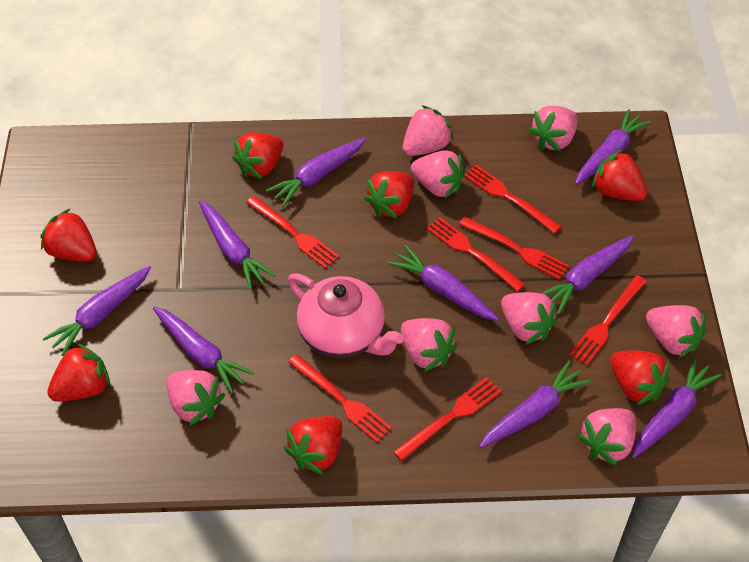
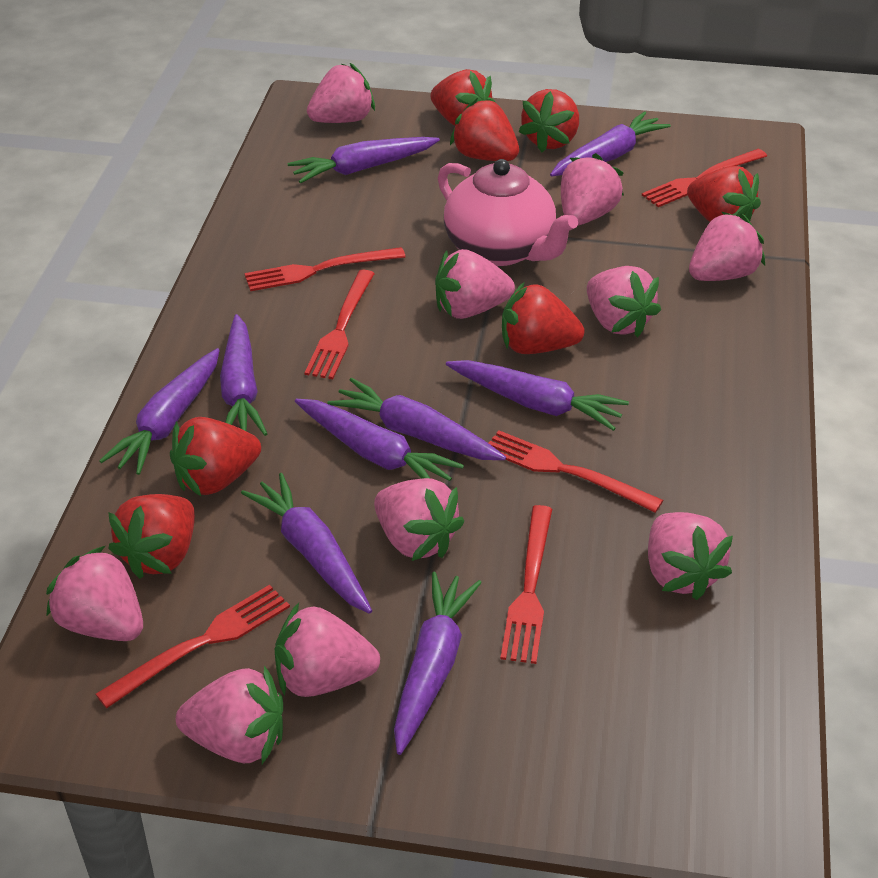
pink strawberry: 8 -> 10
red fork: 7 -> 6

